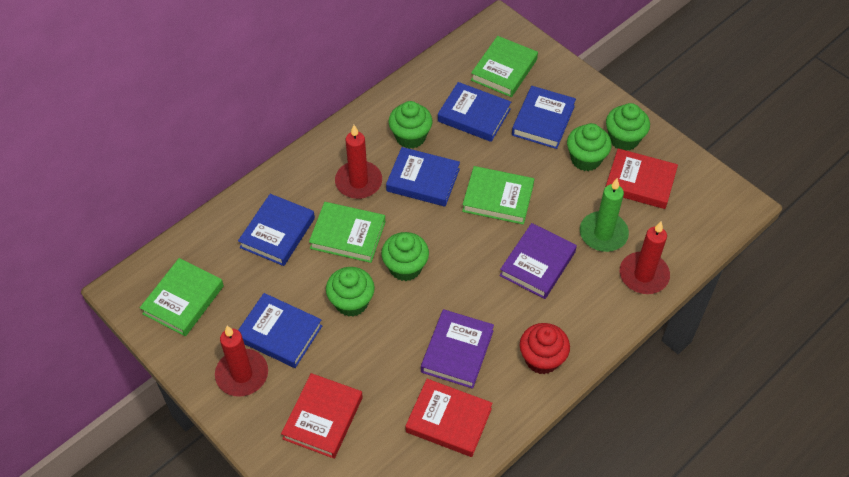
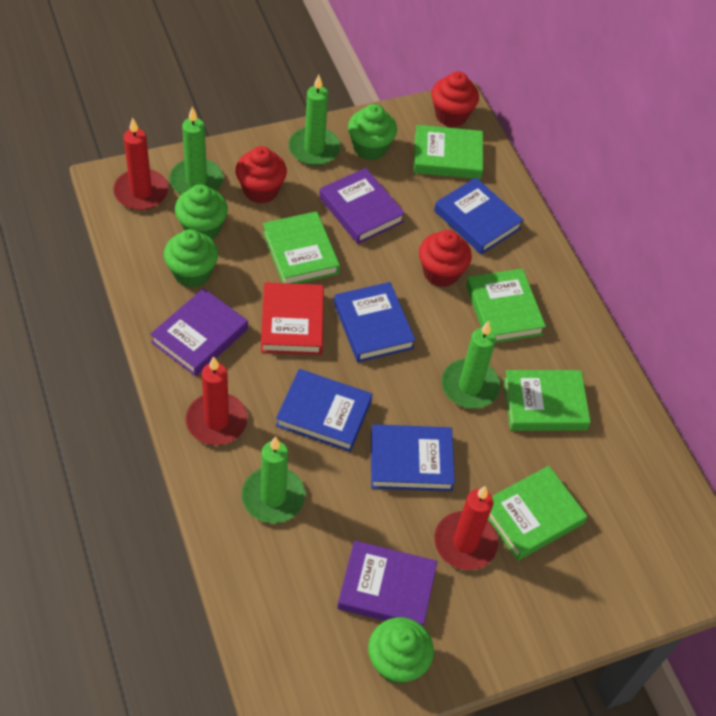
blue book: 5 -> 4
green book: 4 -> 5
green candle: 1 -> 4
green cupcake: 5 -> 4
purple book: 2 -> 3
red book: 3 -> 1
red cupcake: 1 -> 3

